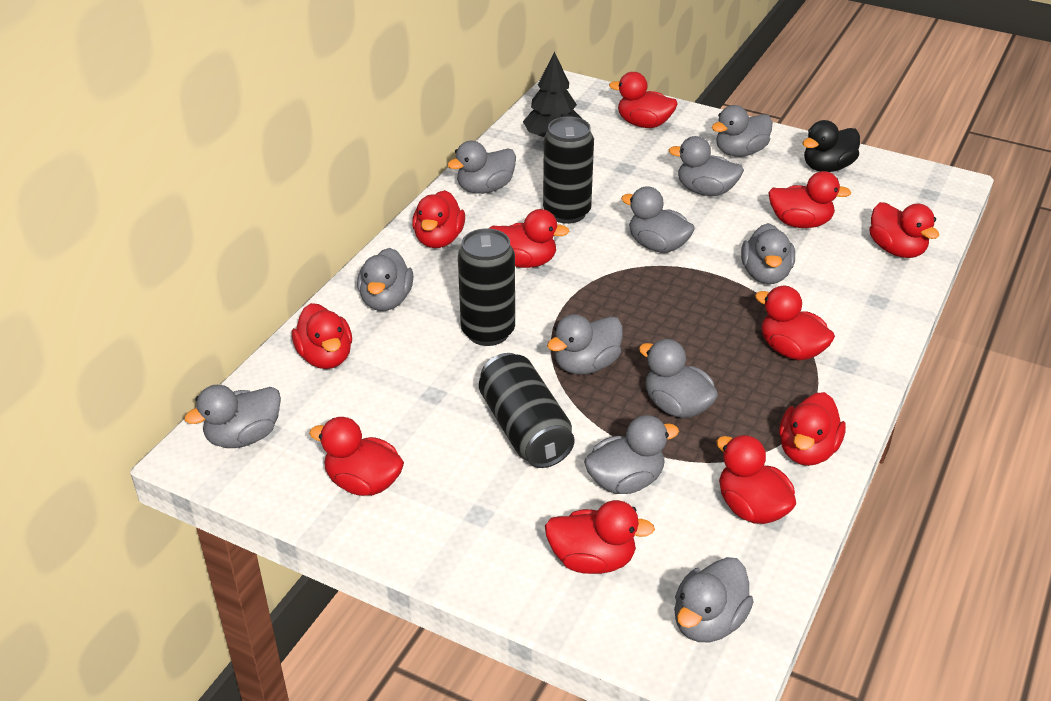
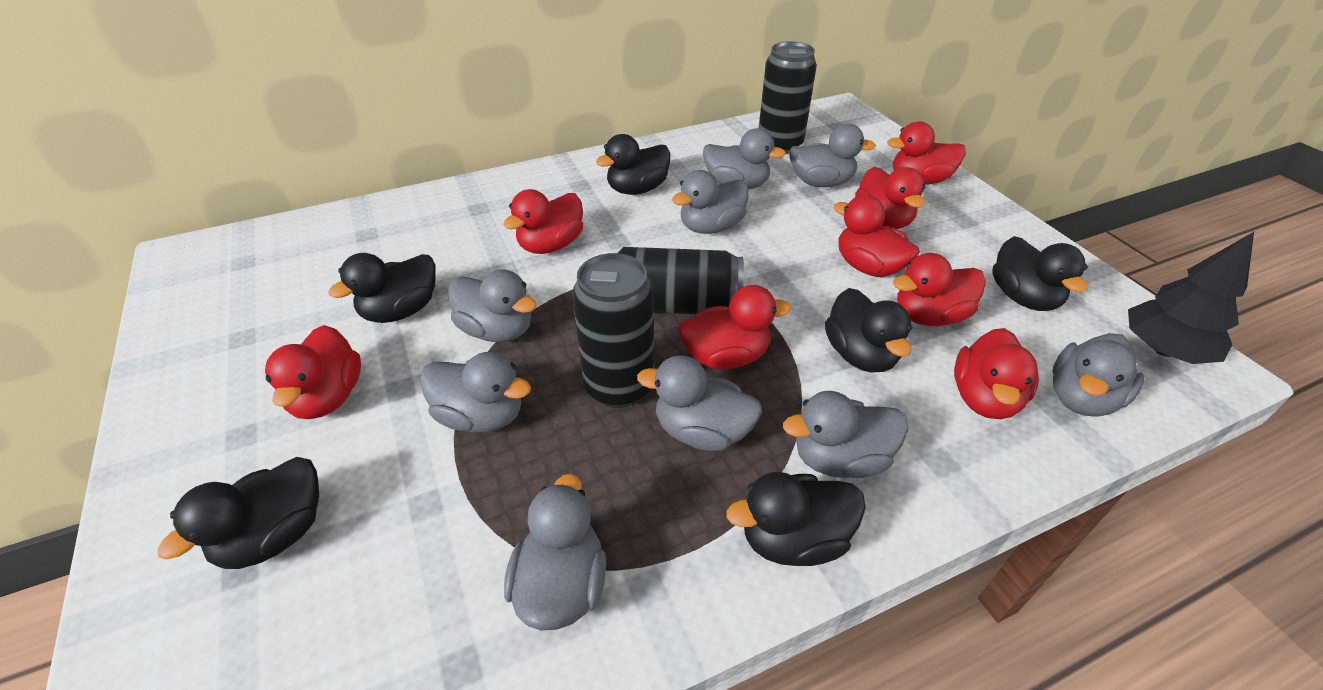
black duck: 1 -> 6
grey duck: 11 -> 9
red duck: 11 -> 8

